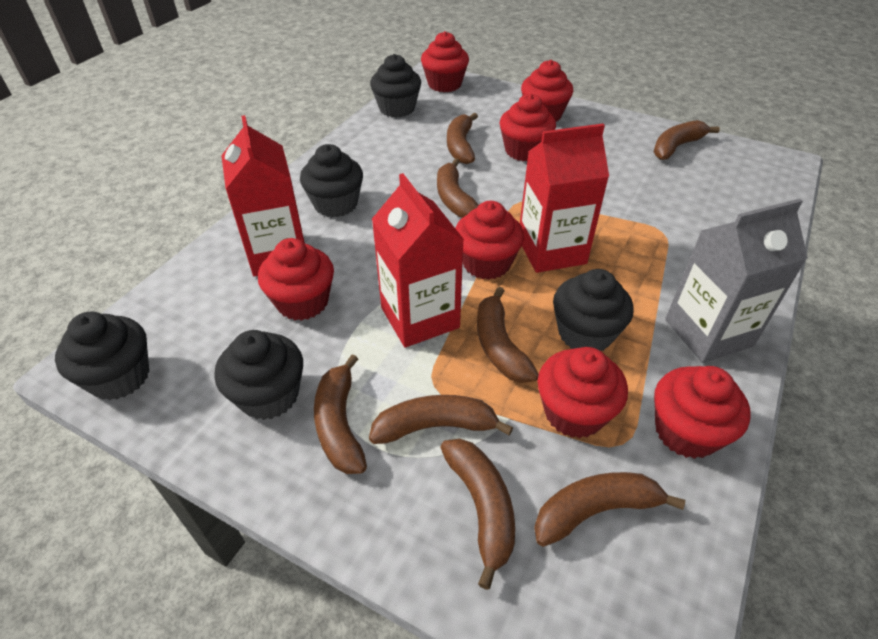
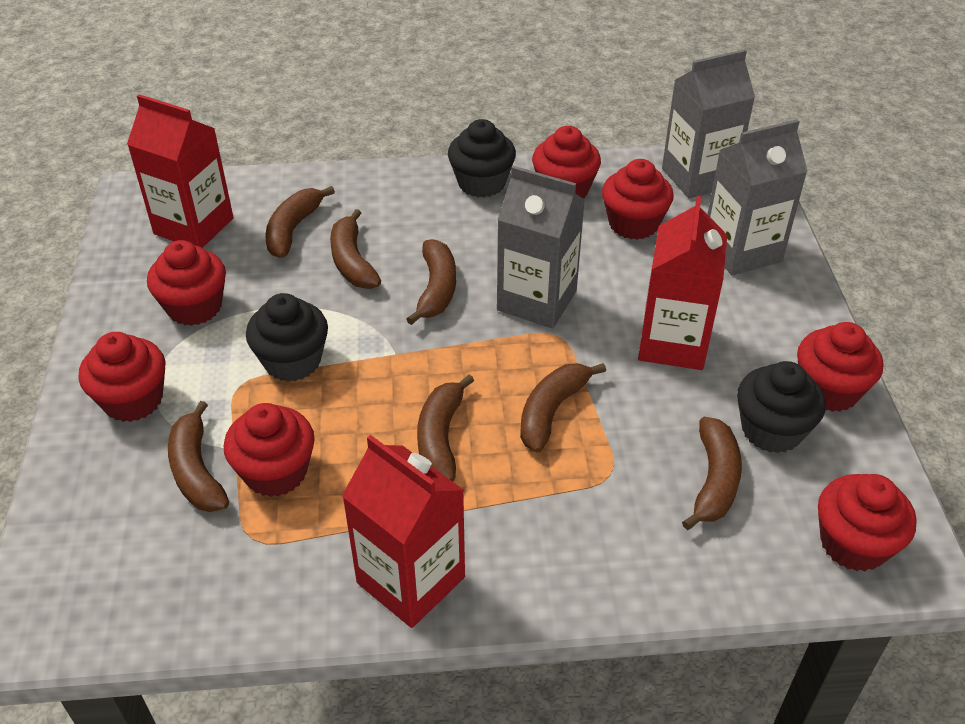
black cupcake: 5 -> 3
brown banana: 8 -> 7
grey carton: 1 -> 3

